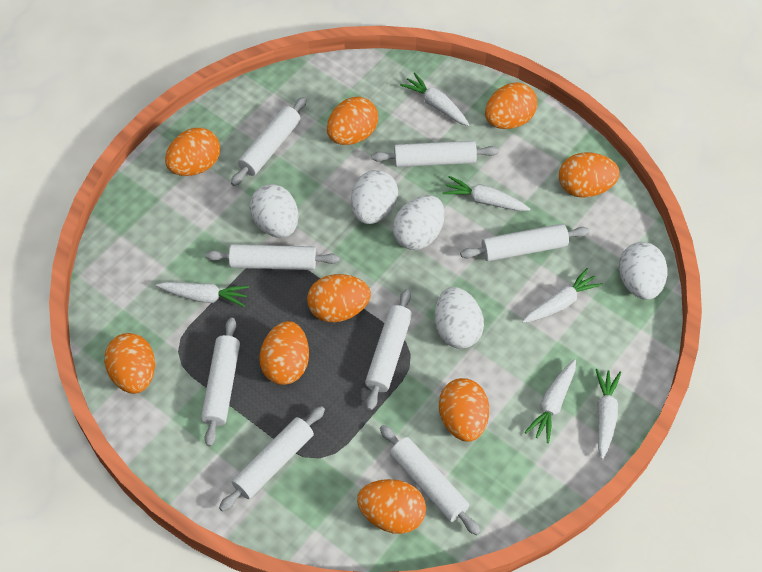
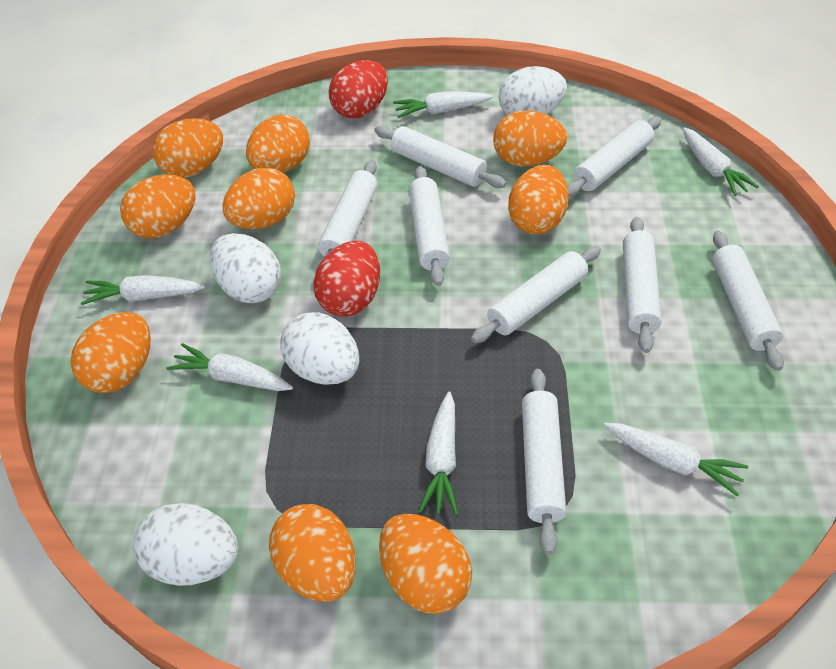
red egg: 0 -> 2
white egg: 5 -> 4

